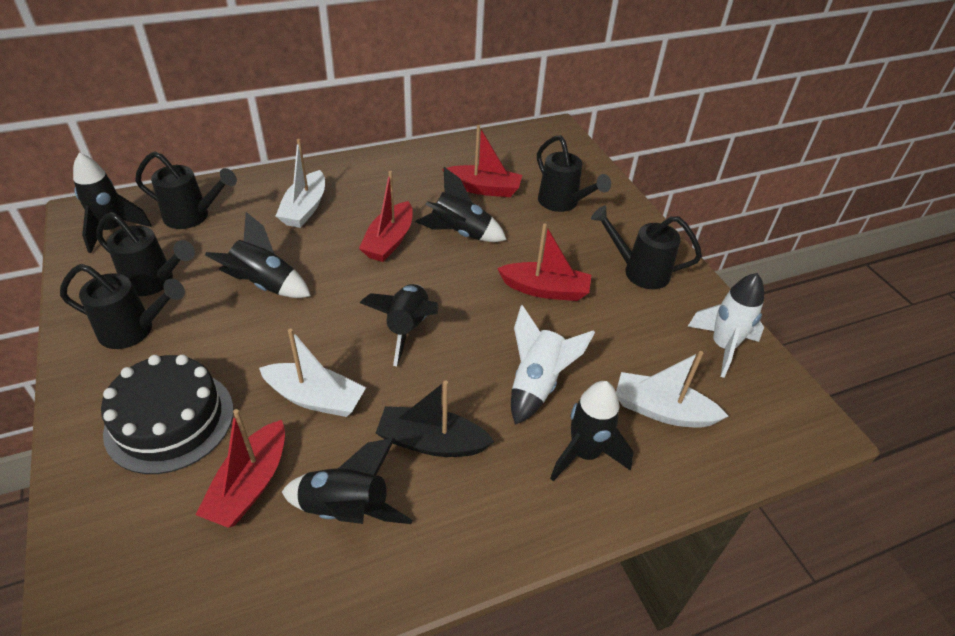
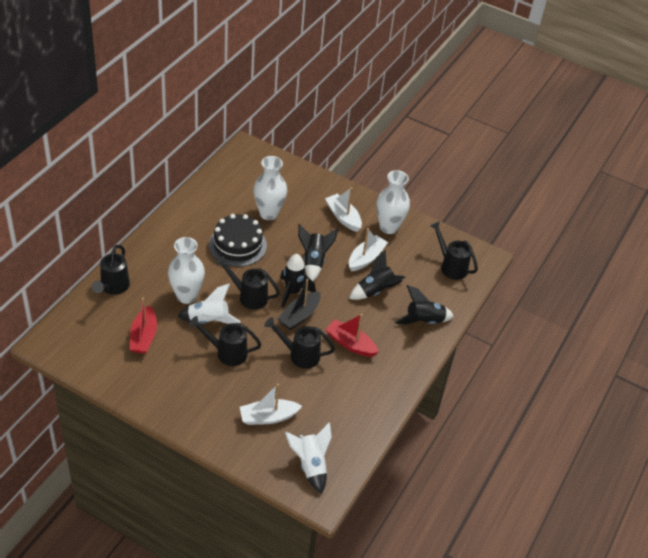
black rocket: 6 -> 4
red boat: 4 -> 2
white vase: 0 -> 3

